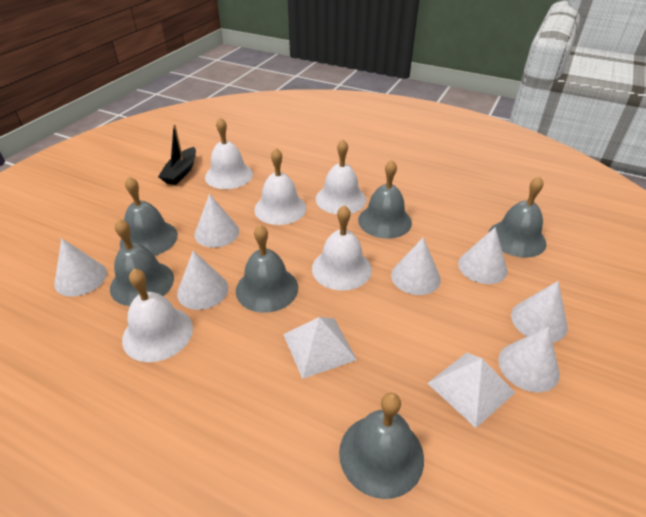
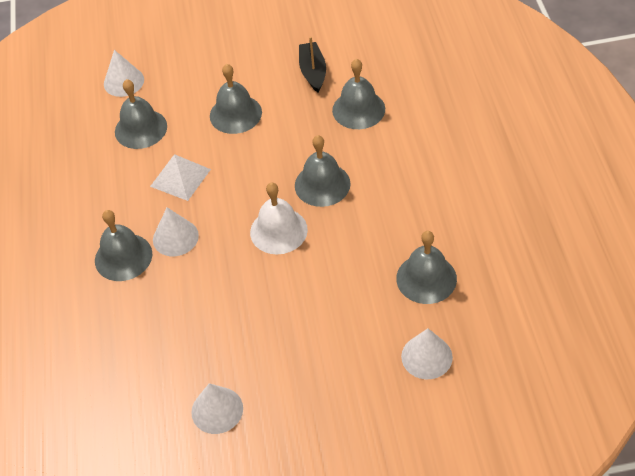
white bell: 5 -> 1
white cone: 7 -> 4
white pyramid: 2 -> 1

